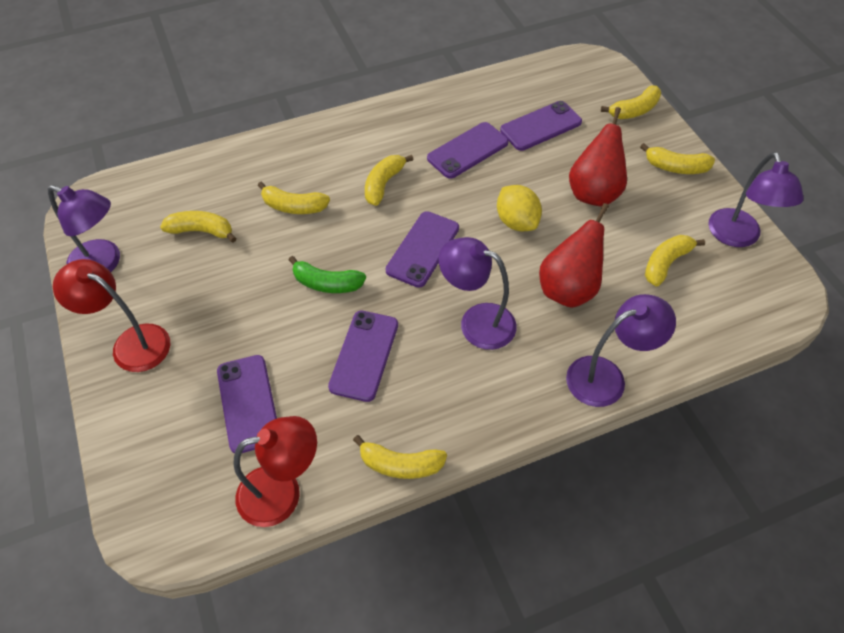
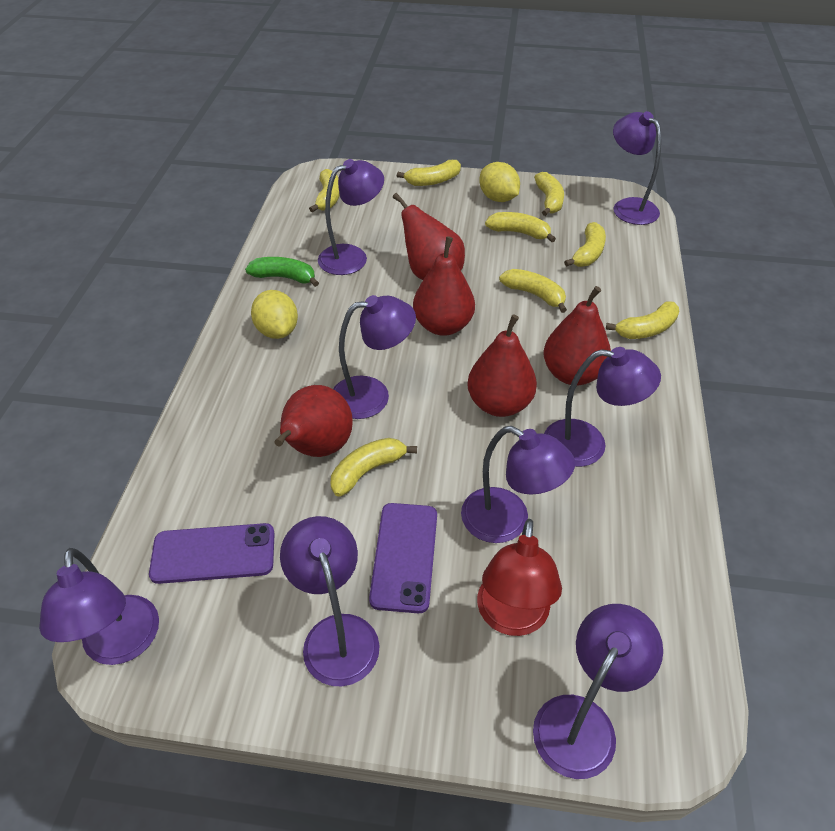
purple lamp: 4 -> 8
purple phone: 5 -> 2
red lamp: 2 -> 1
red pear: 2 -> 5
yellow banana: 7 -> 8
yellow lemon: 1 -> 2

